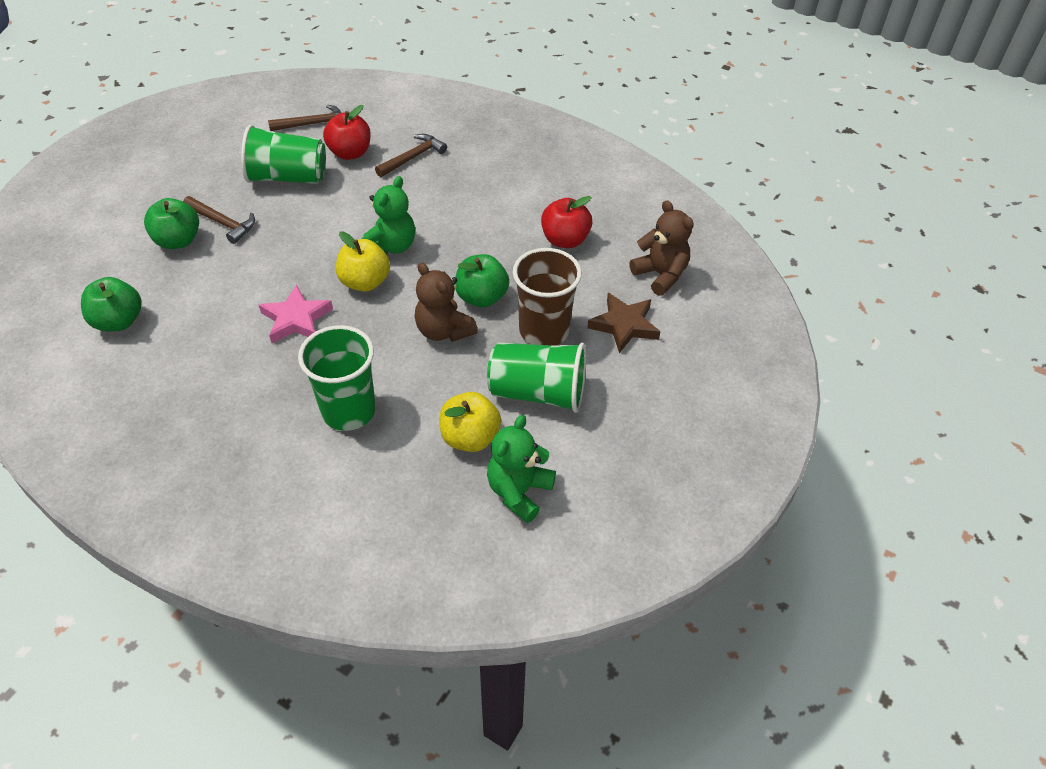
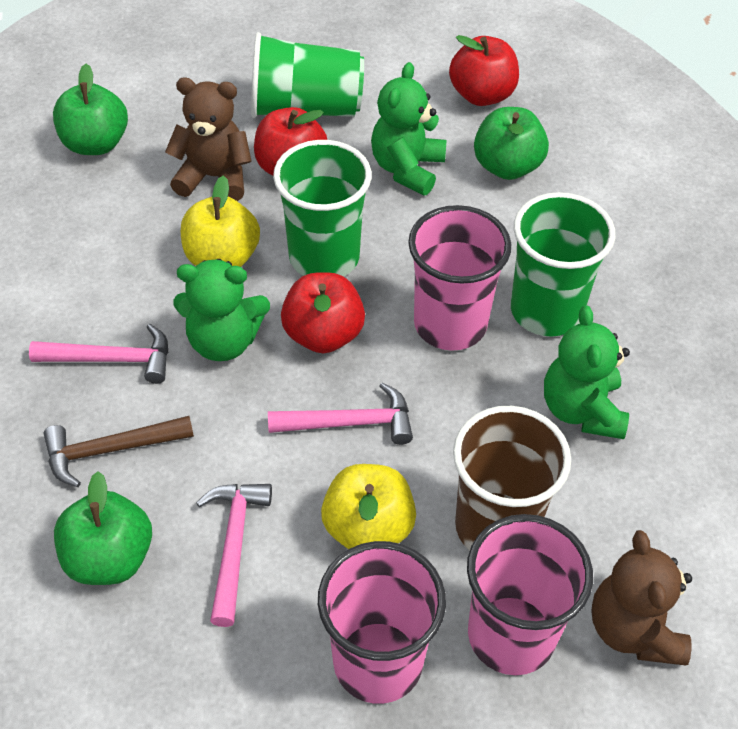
brown hammer: 3 -> 1
brown star: 1 -> 0
green teddy bear: 2 -> 3
pink cup: 0 -> 3
pink hammer: 0 -> 3
pink star: 1 -> 0
red apple: 2 -> 3

